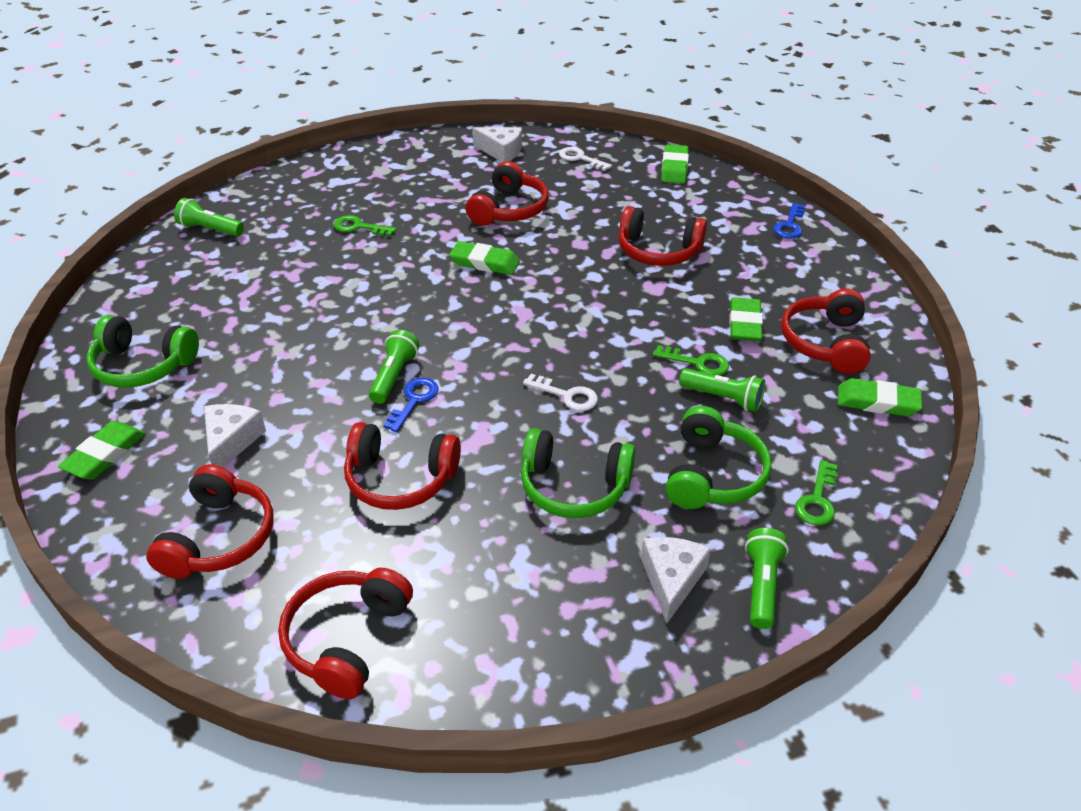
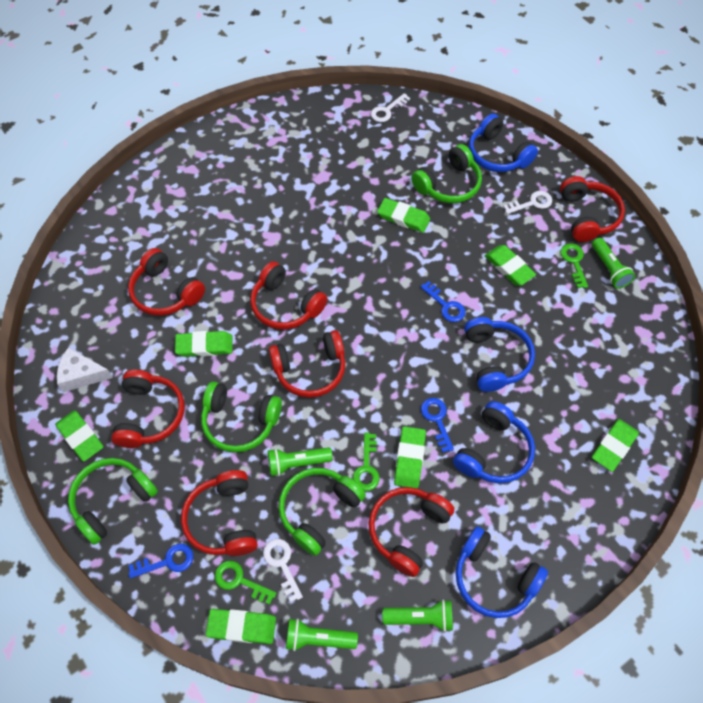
blue headphones: 0 -> 4
blue key: 2 -> 3
green eraser: 5 -> 7
green headphones: 3 -> 4
red headphones: 6 -> 7
white cheese: 3 -> 1
white key: 2 -> 3

